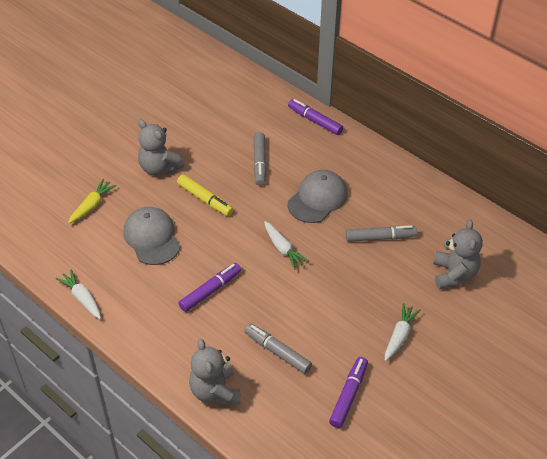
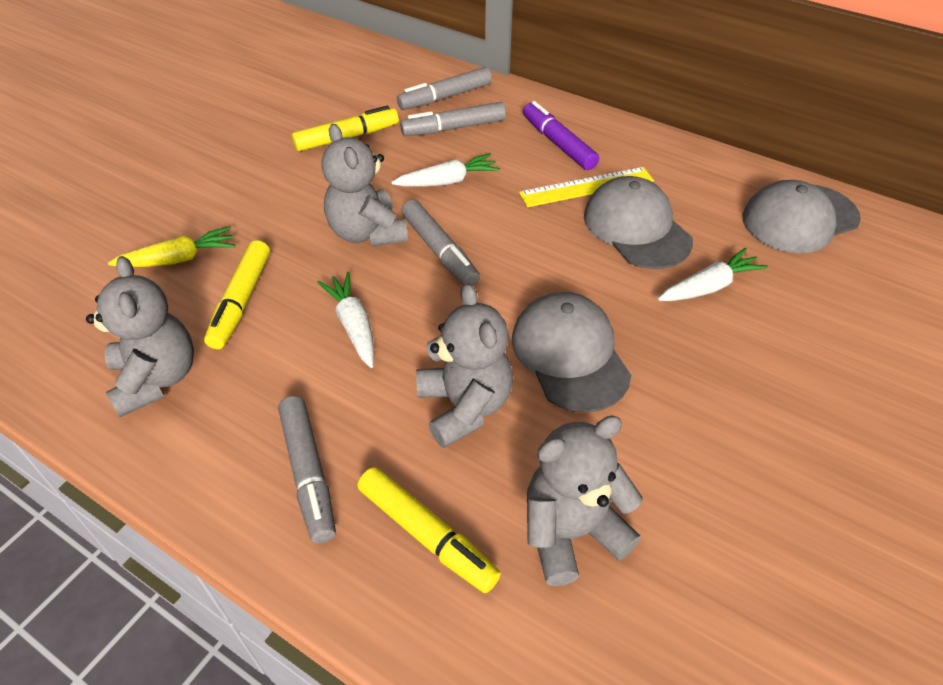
grey cap: 2 -> 3
grey marker: 3 -> 4
grey teddy bear: 3 -> 4
purple marker: 3 -> 1
yellow marker: 1 -> 3
yellow ruler: 0 -> 1

